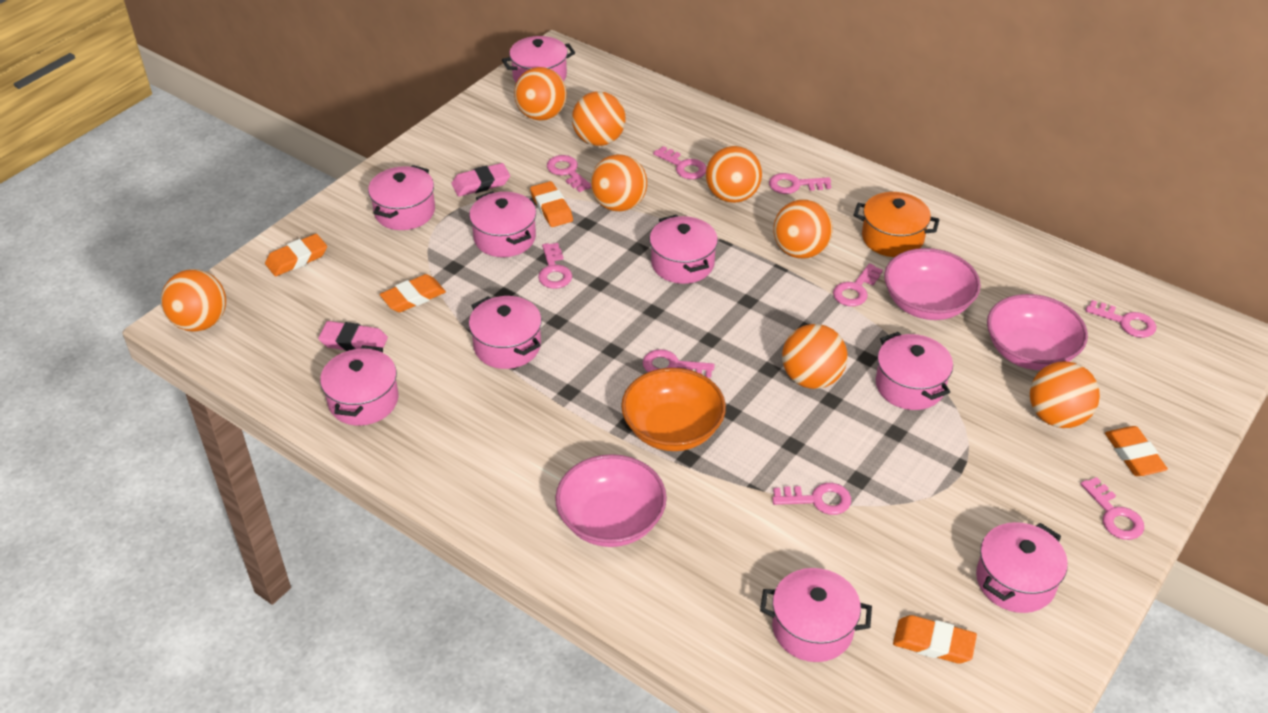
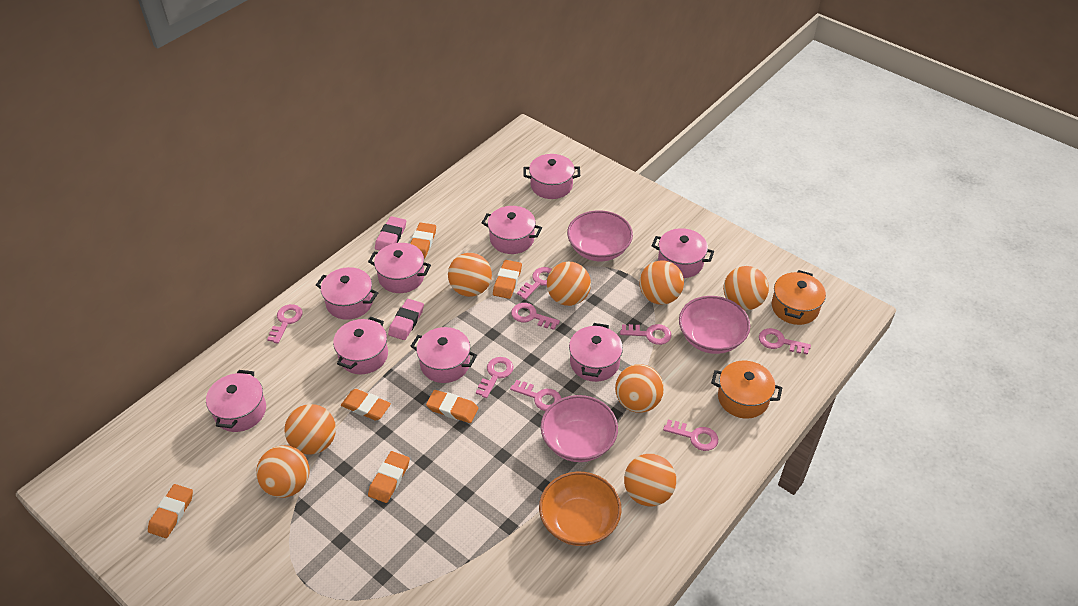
orange eraser: 5 -> 6
orange pot: 1 -> 2
pink key: 9 -> 8

